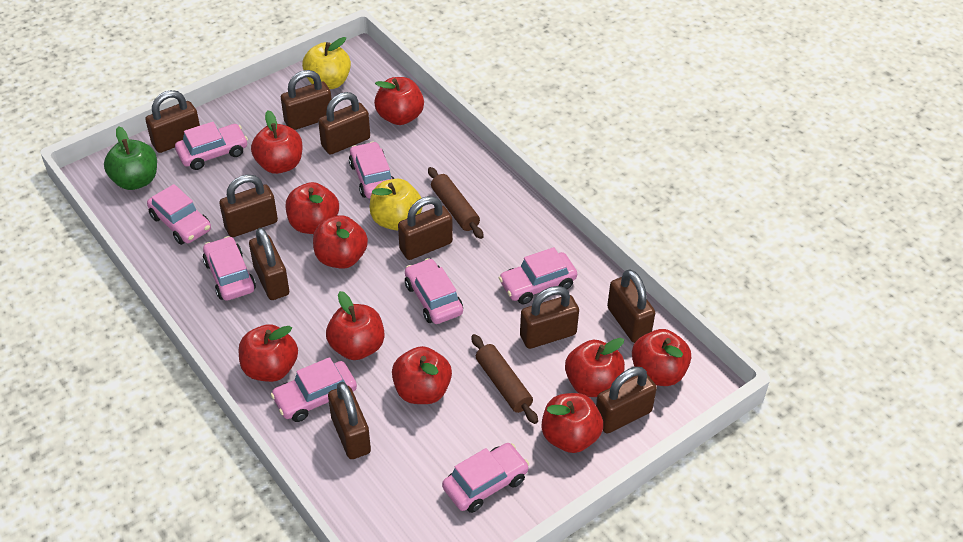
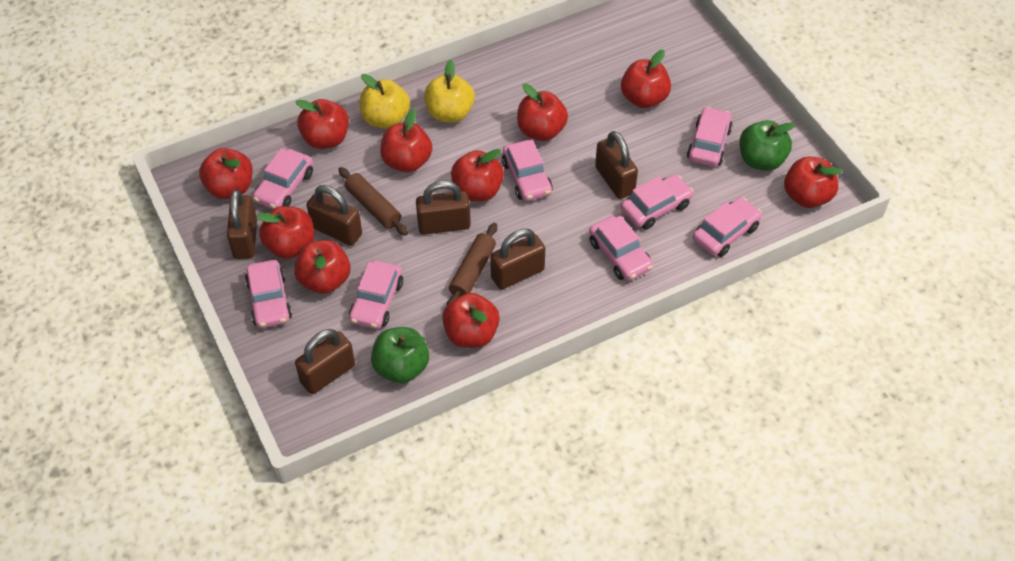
brown padlock: 10 -> 6
green apple: 1 -> 2

